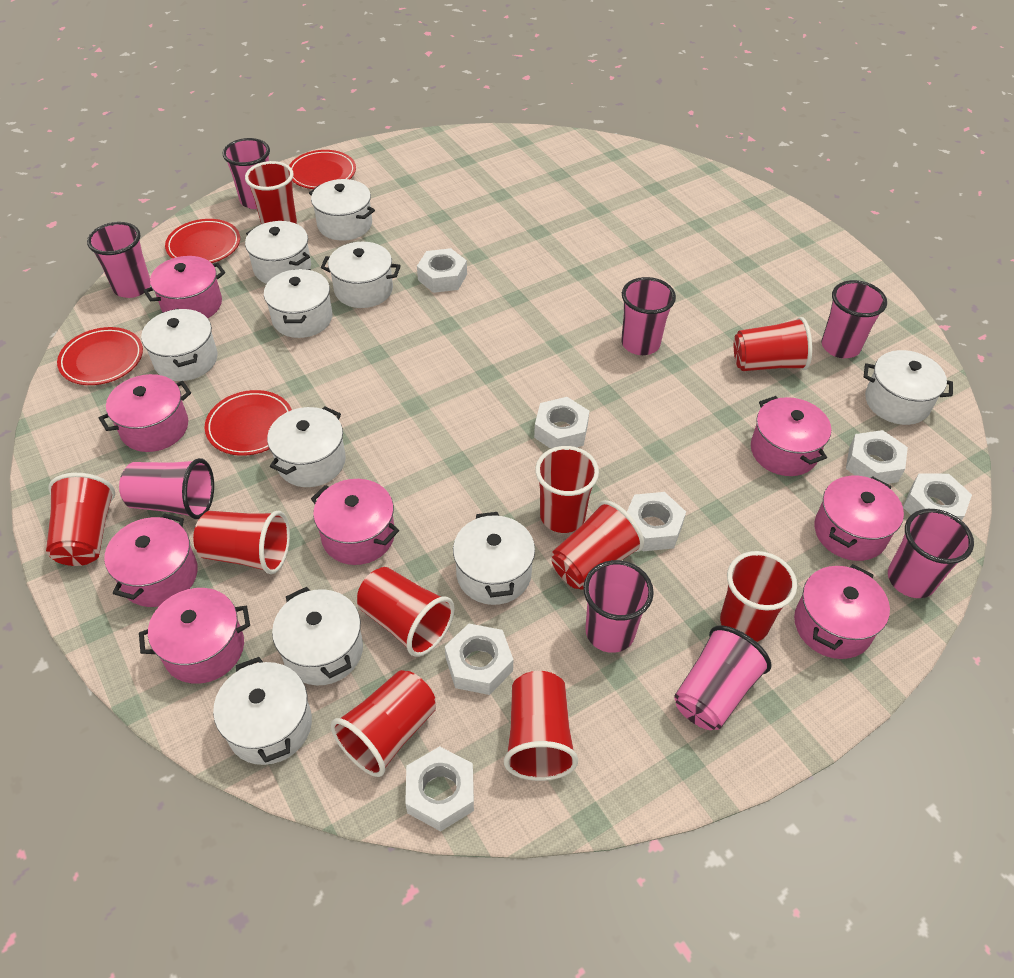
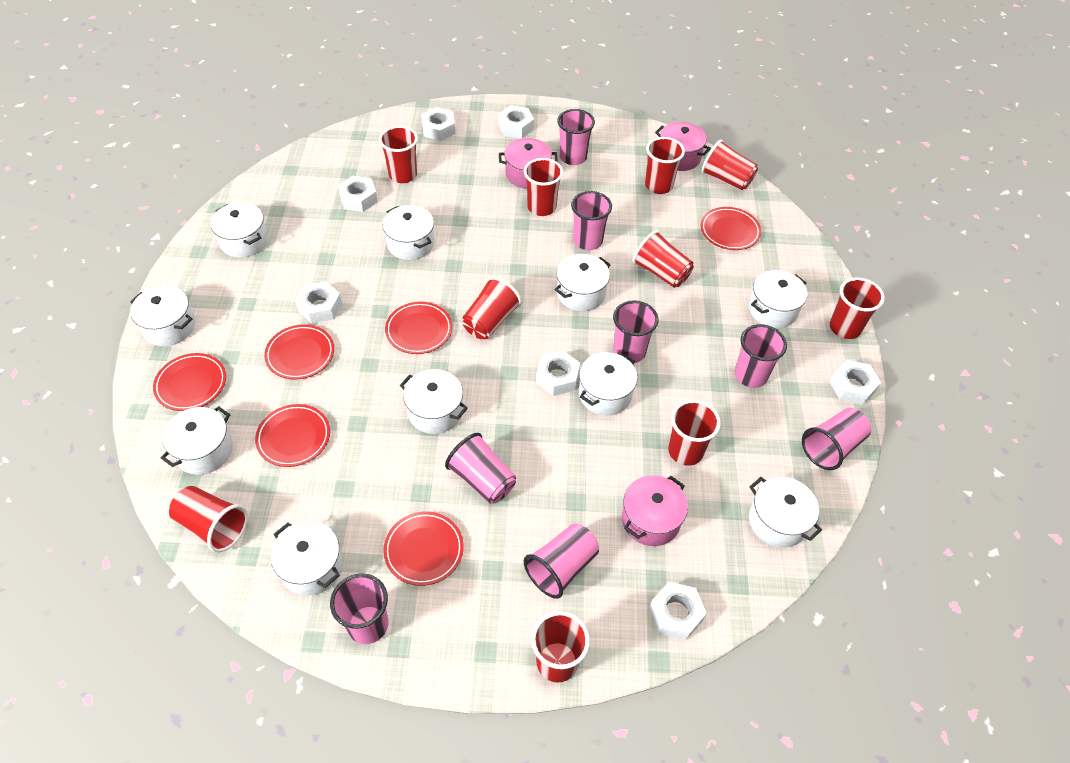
pink pot: 8 -> 3
red plate: 4 -> 6

